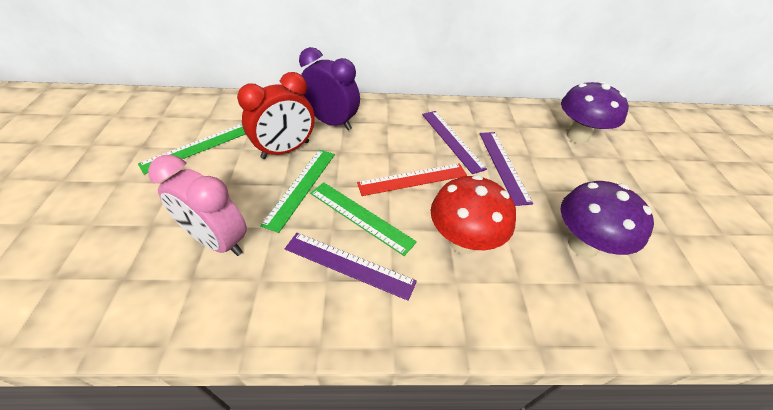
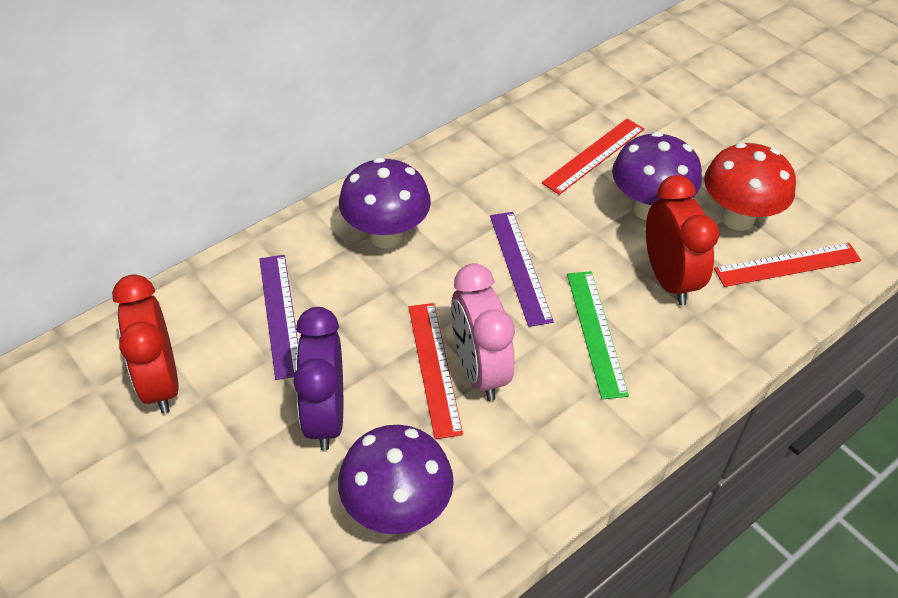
green ruler: 3 -> 1
purple mushroom: 2 -> 3
purple ruler: 3 -> 2
red clock: 1 -> 2
red ruler: 1 -> 3

